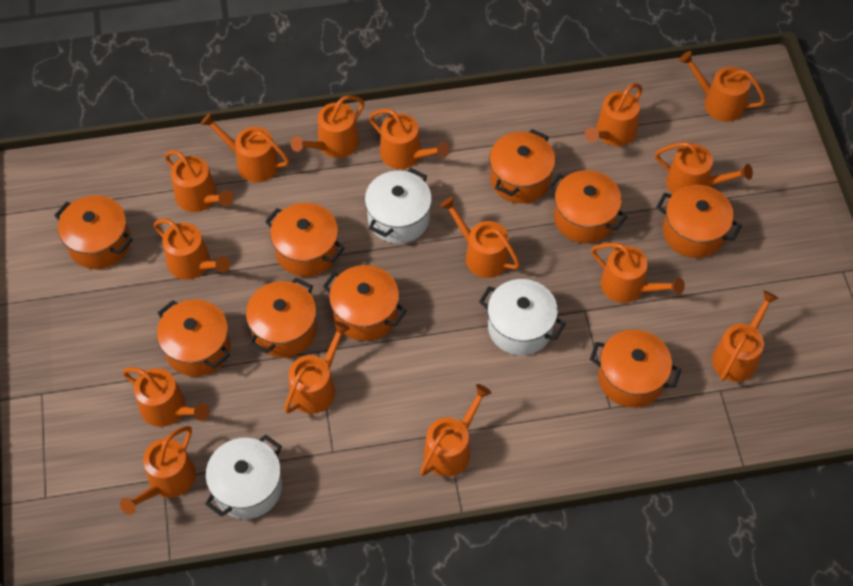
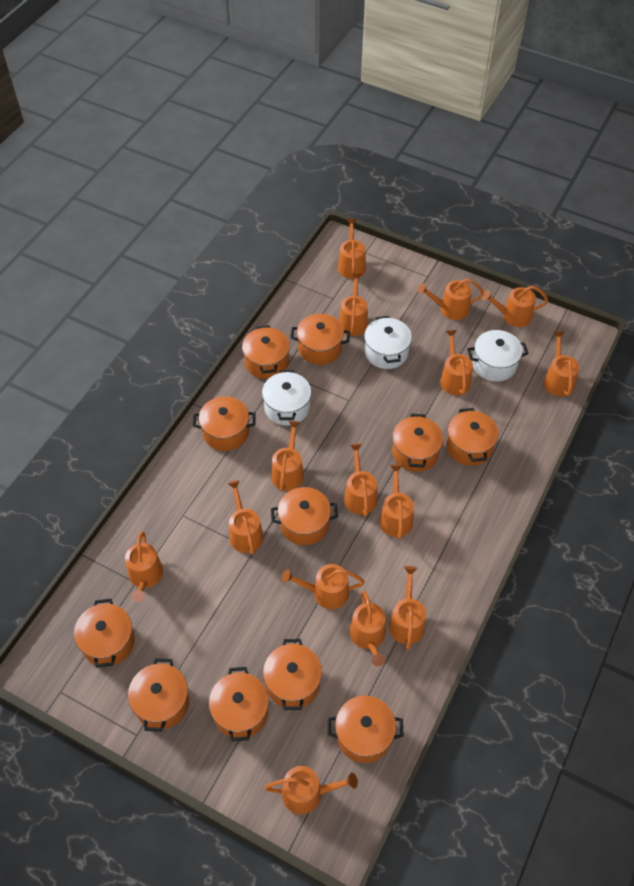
orange pot: 9 -> 11

